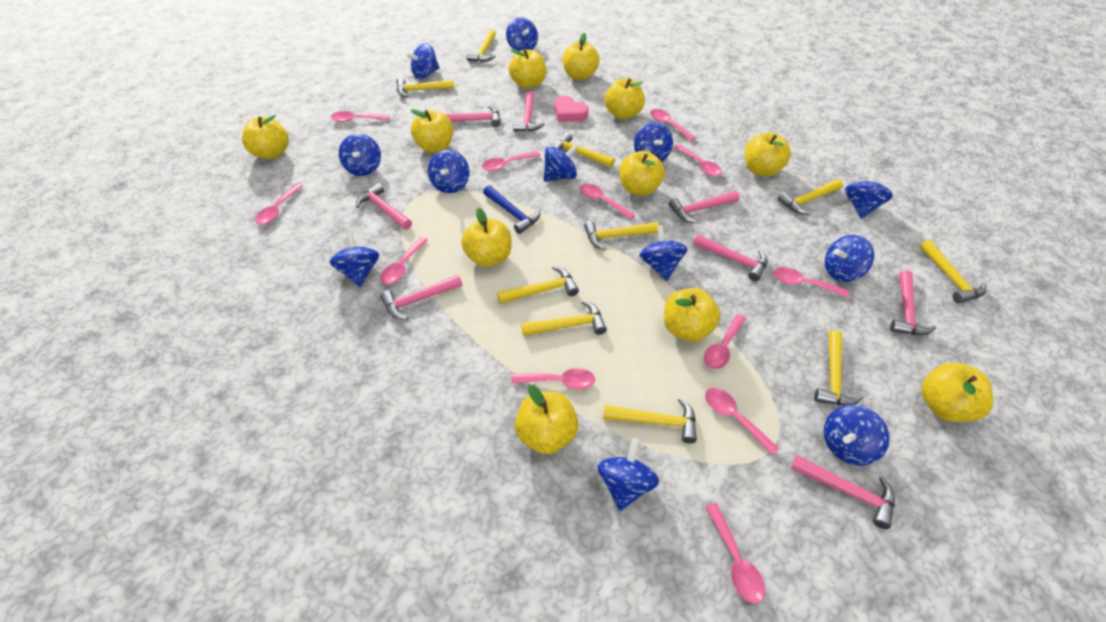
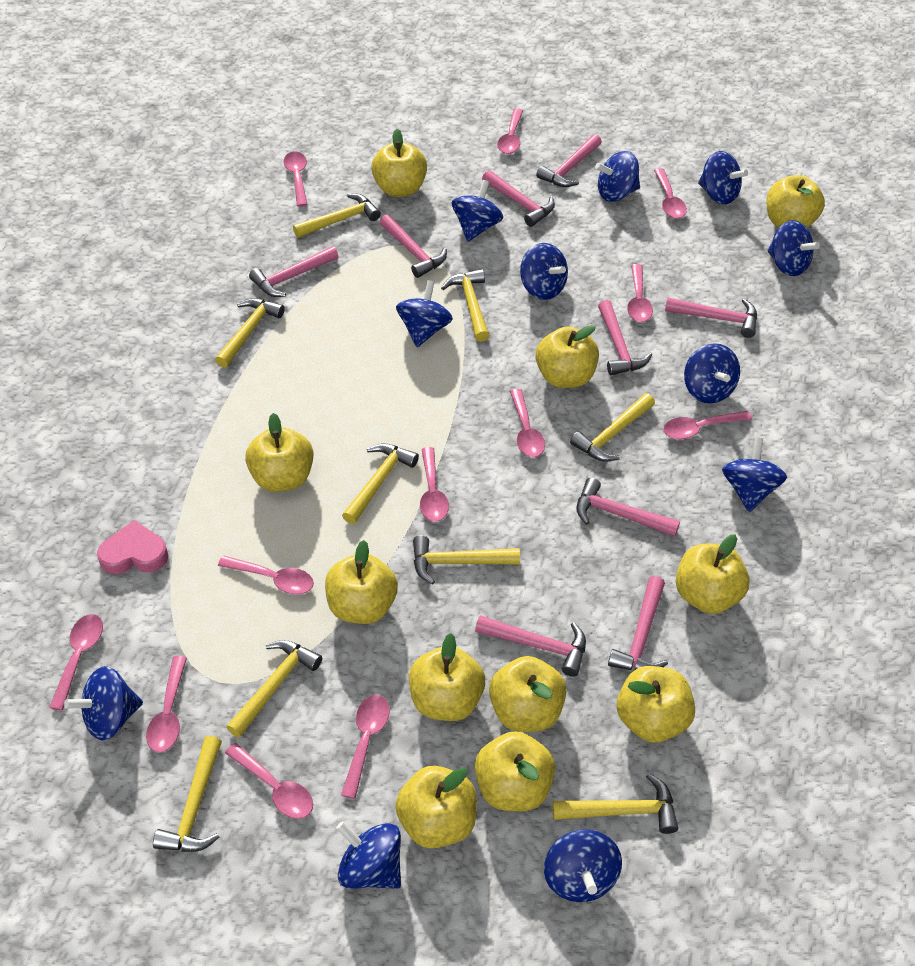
blue hammer: 1 -> 0
blue spinning top: 12 -> 11
pink hammer: 8 -> 9
yellow hammer: 10 -> 9

